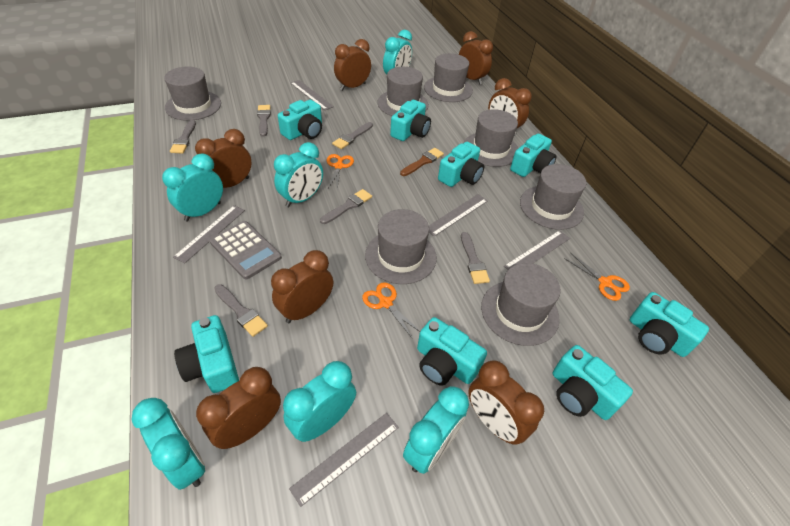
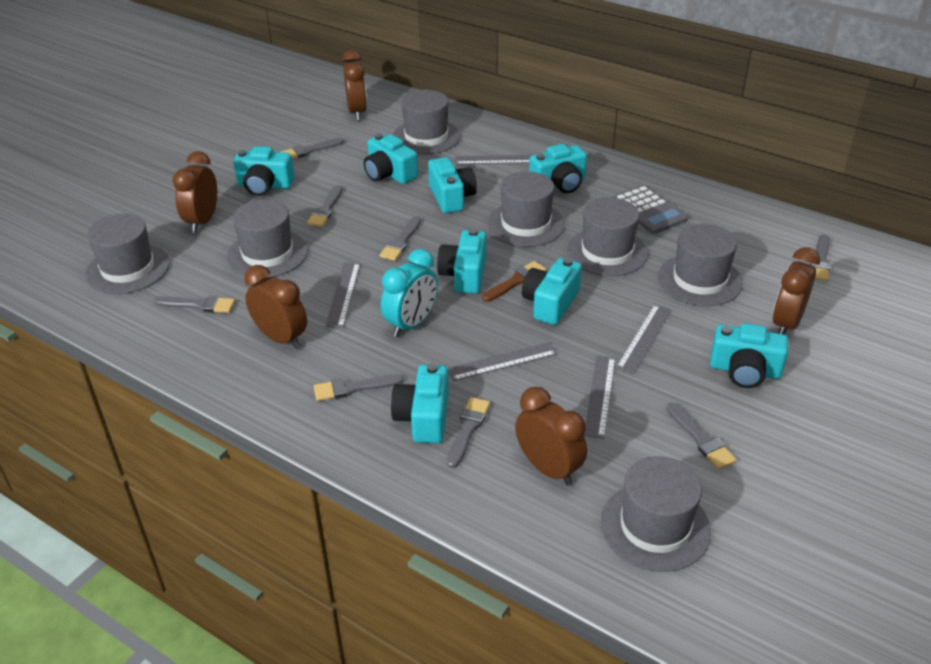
brown clock: 7 -> 5
grey brush: 6 -> 8
orange scissors: 3 -> 0
turquoise clock: 6 -> 1

